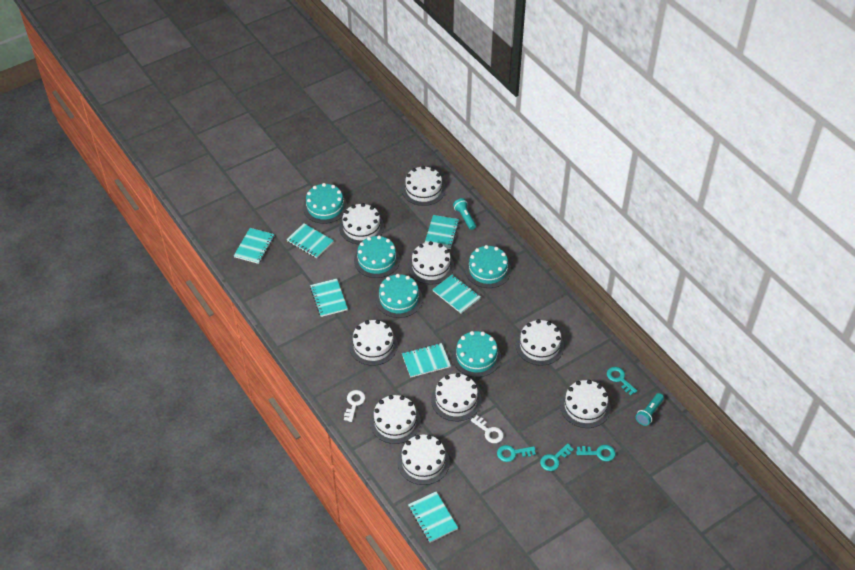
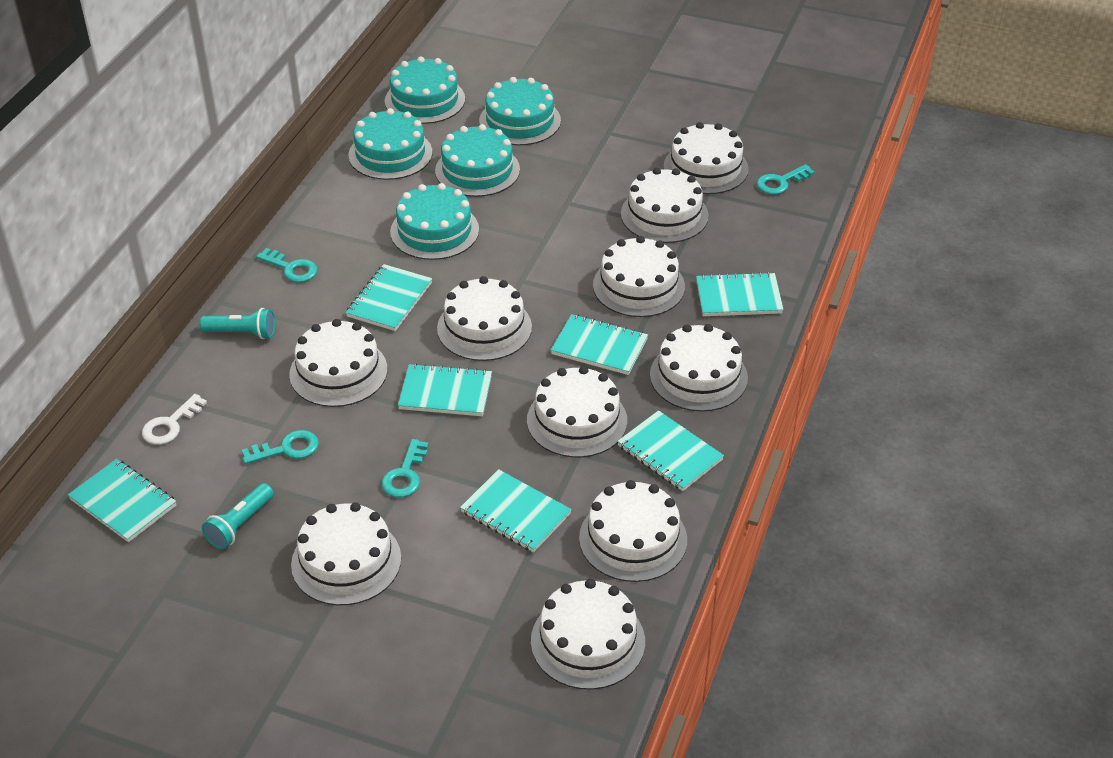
white cake: 9 -> 10
white key: 2 -> 1

